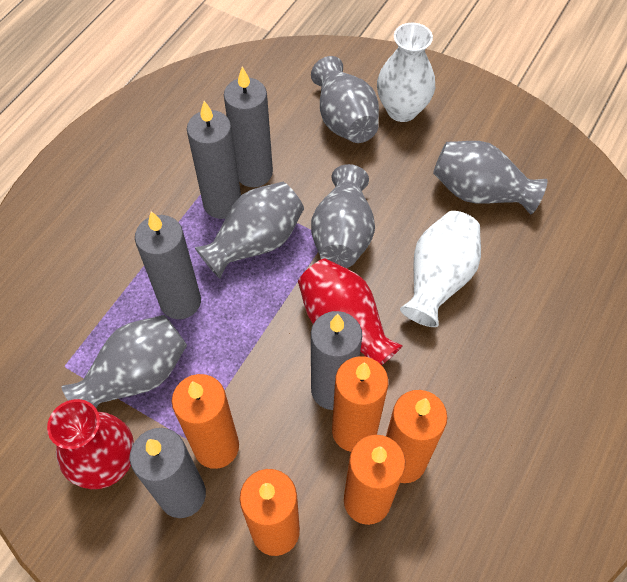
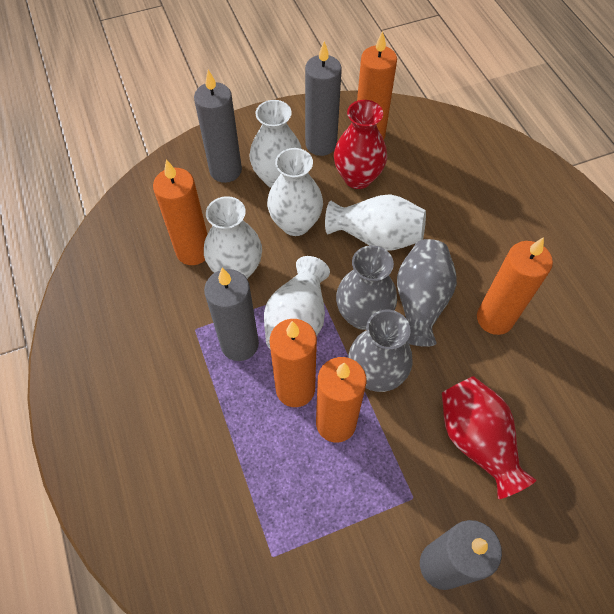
grey candle: 5 -> 4
grey vase: 5 -> 3
white vase: 2 -> 5

